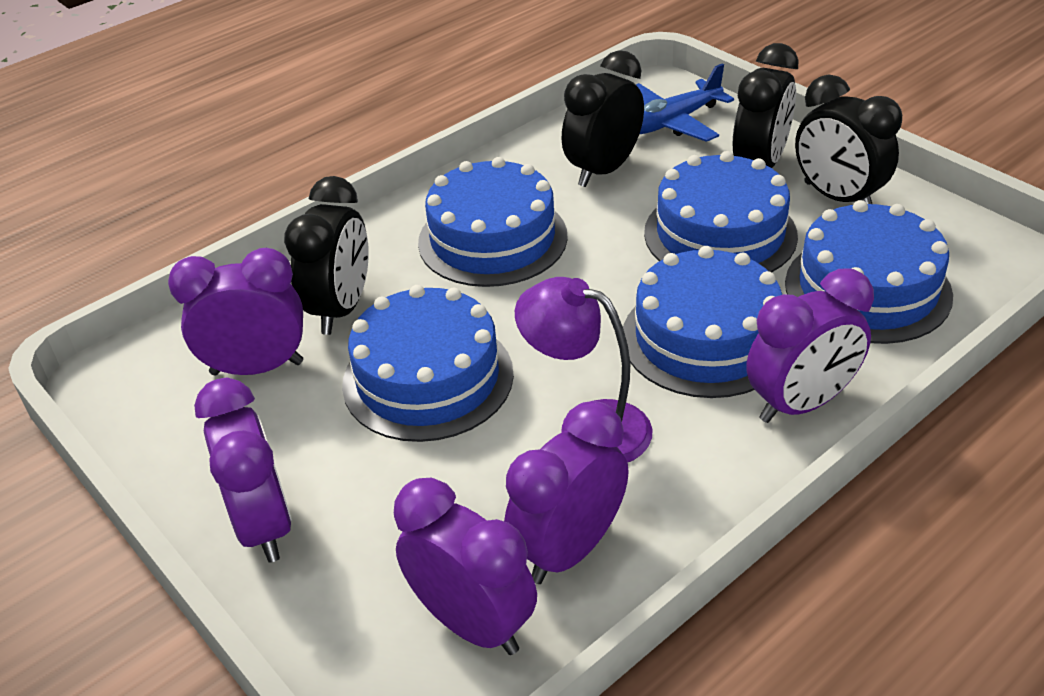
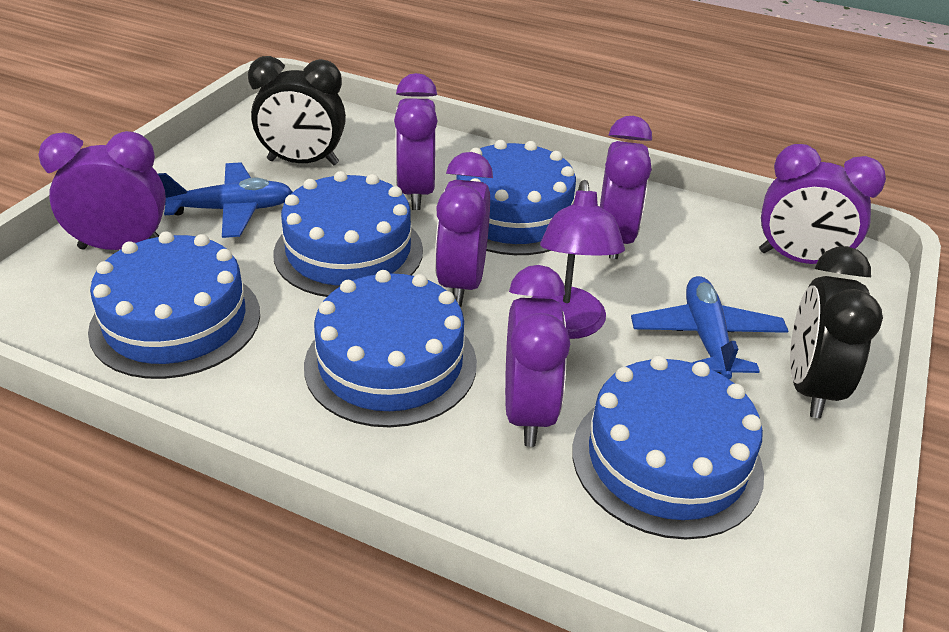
black clock: 4 -> 2
blue plane: 1 -> 2
purple clock: 5 -> 6

